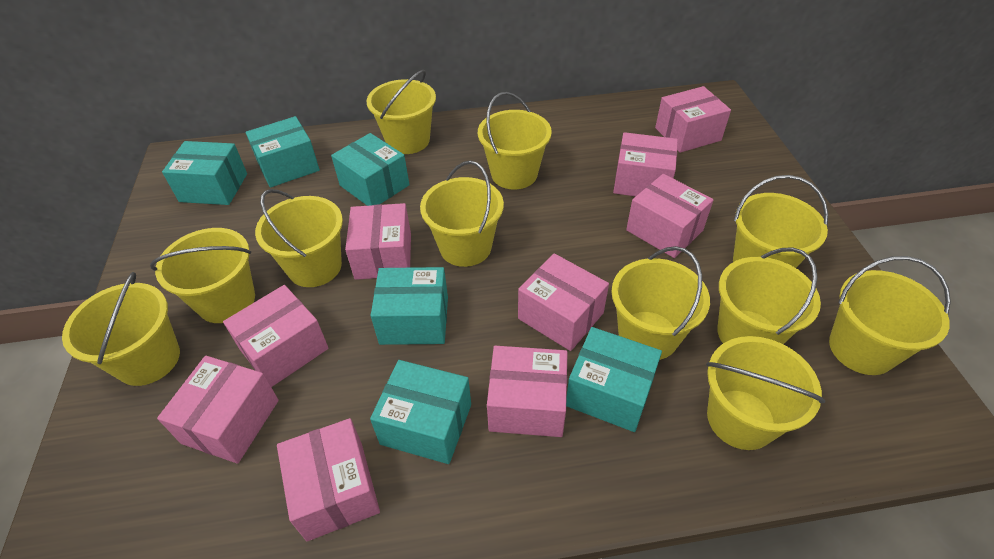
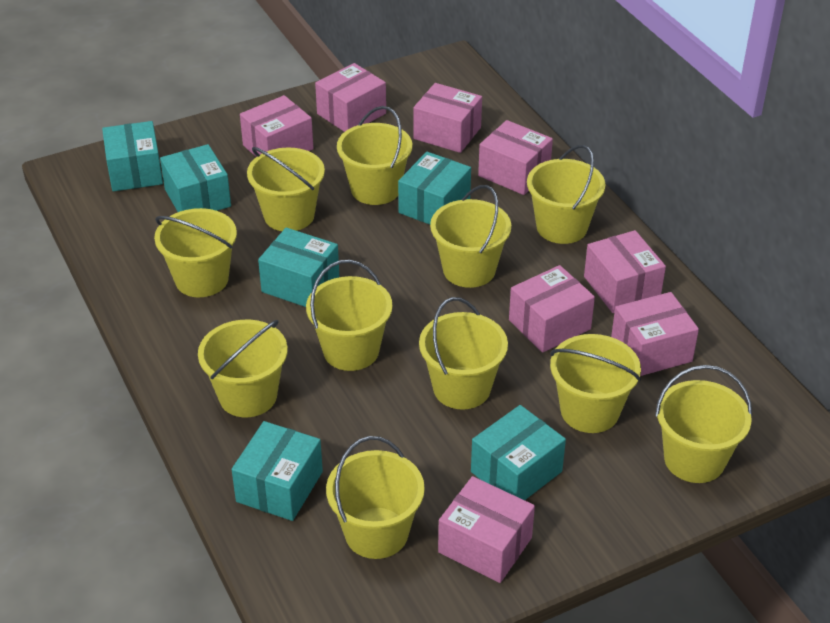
pink box: 9 -> 8

